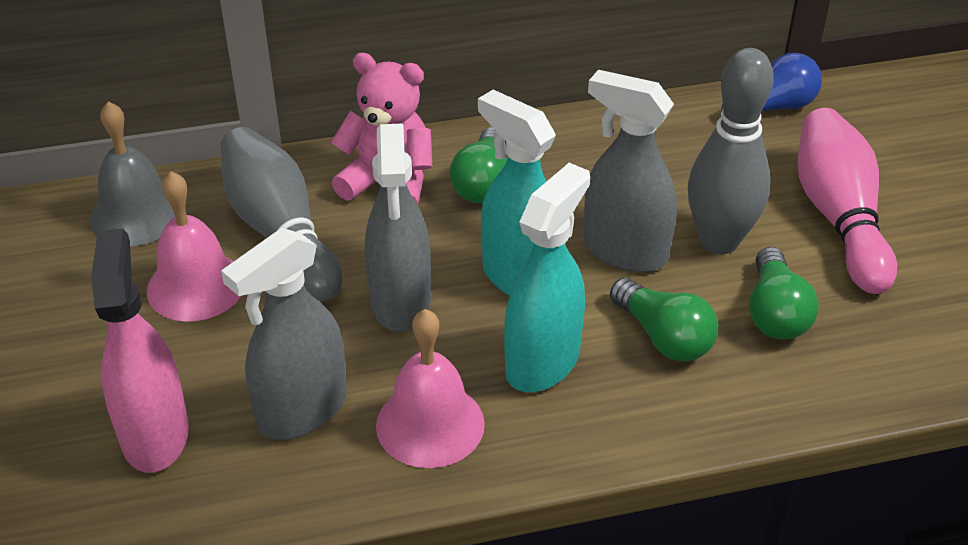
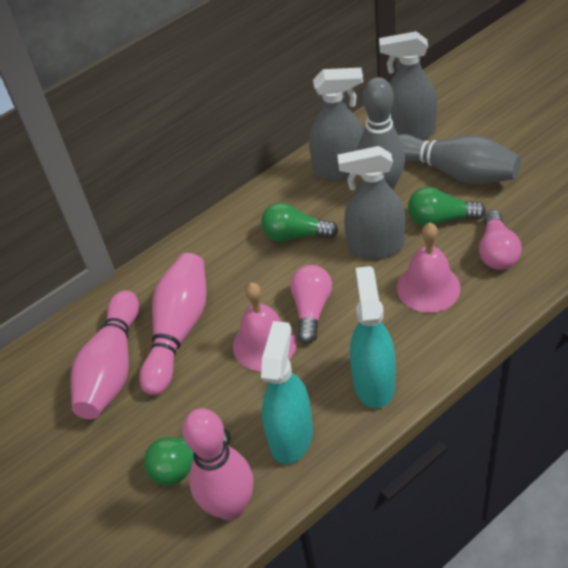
blue light bulb: 1 -> 0
grey bell: 1 -> 0
pink bowling pin: 1 -> 3
pink light bulb: 0 -> 2
pink spray bottle: 1 -> 0
pink teddy bear: 1 -> 0

